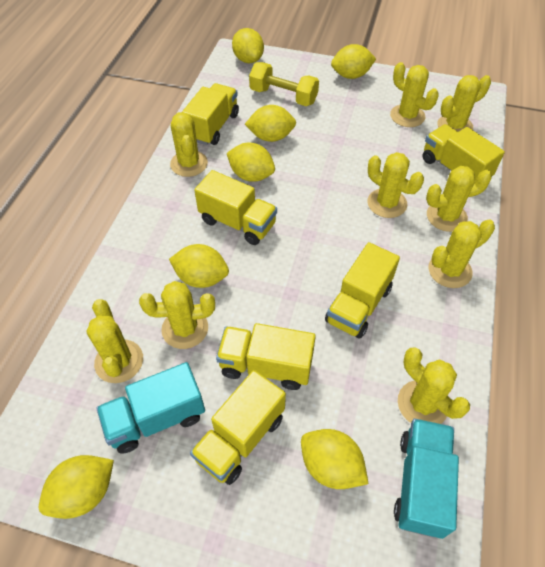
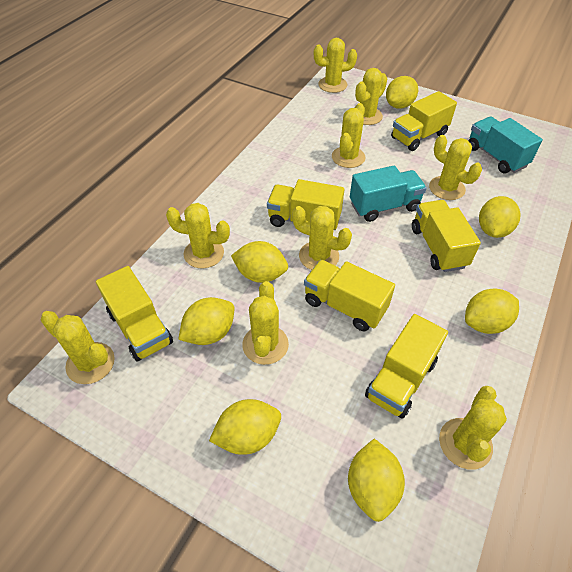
yellow dumbbell: 1 -> 0

